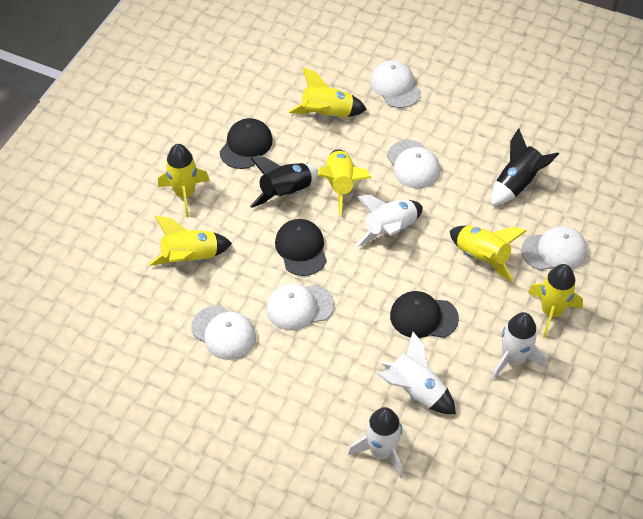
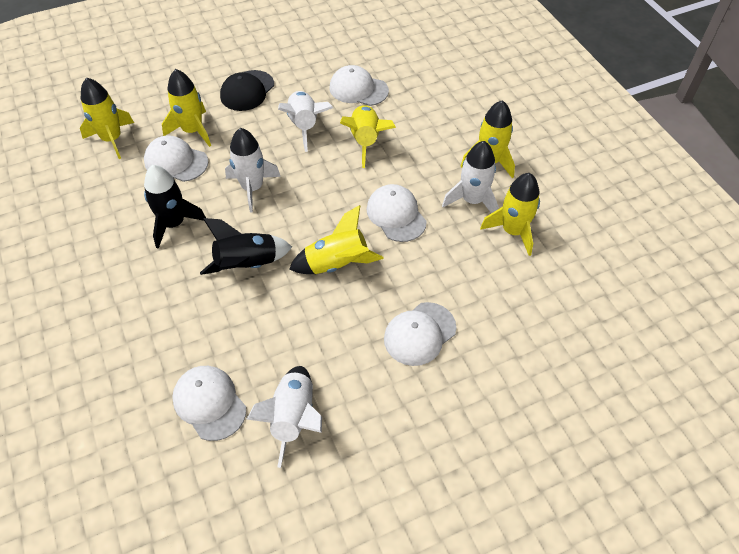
black cap: 3 -> 1

